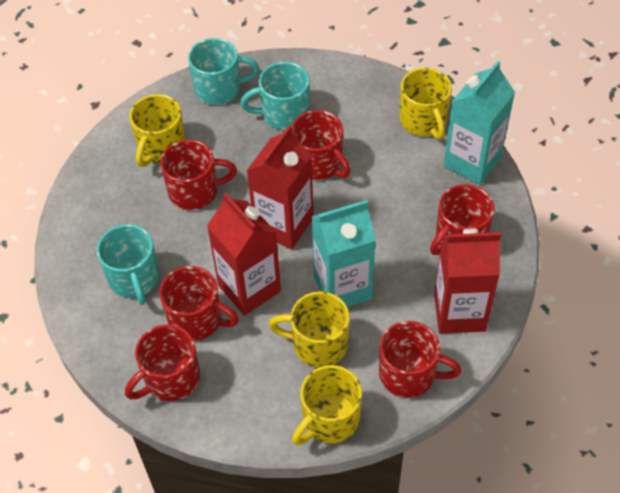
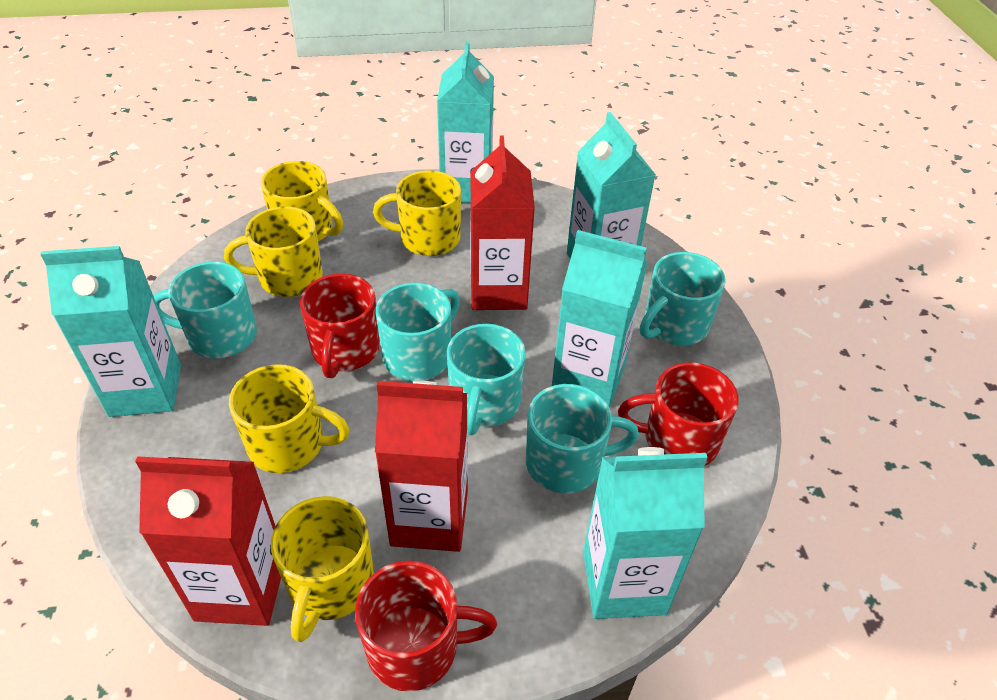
red mug: 6 -> 3
turquoise carton: 2 -> 5
turquoise mug: 3 -> 5
yellow mug: 4 -> 5

